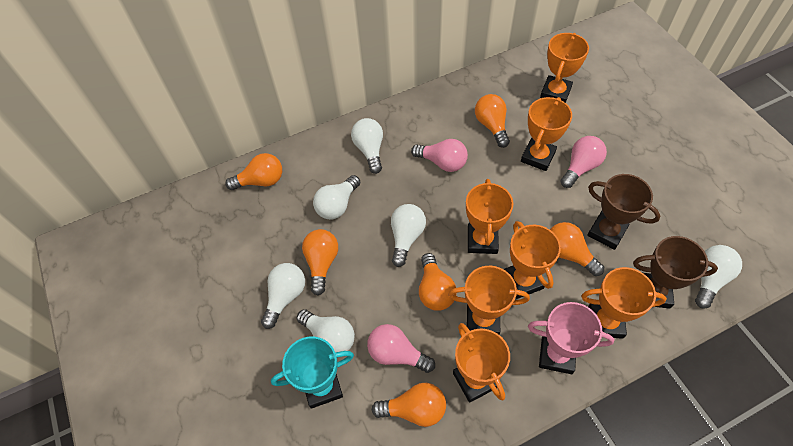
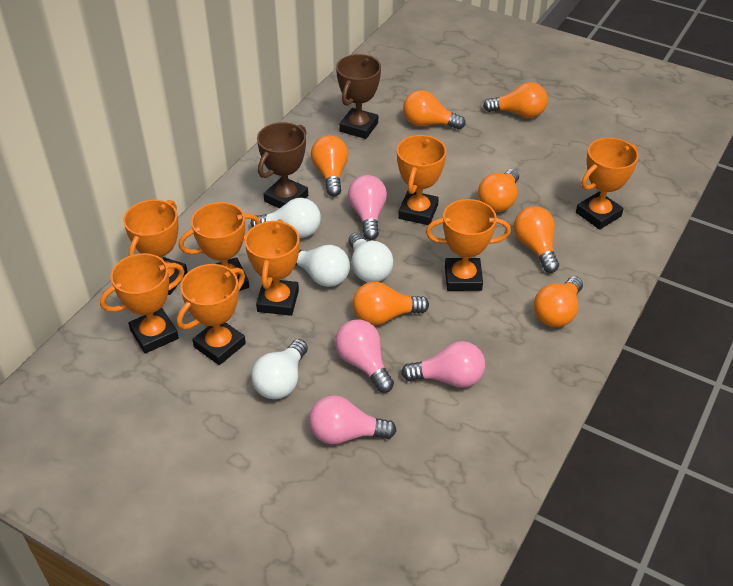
orange light bulb: 6 -> 7
orange trophy: 7 -> 8
pink light bulb: 3 -> 4
pink trophy: 1 -> 0
turquoise trophy: 1 -> 0
white light bulb: 6 -> 4

